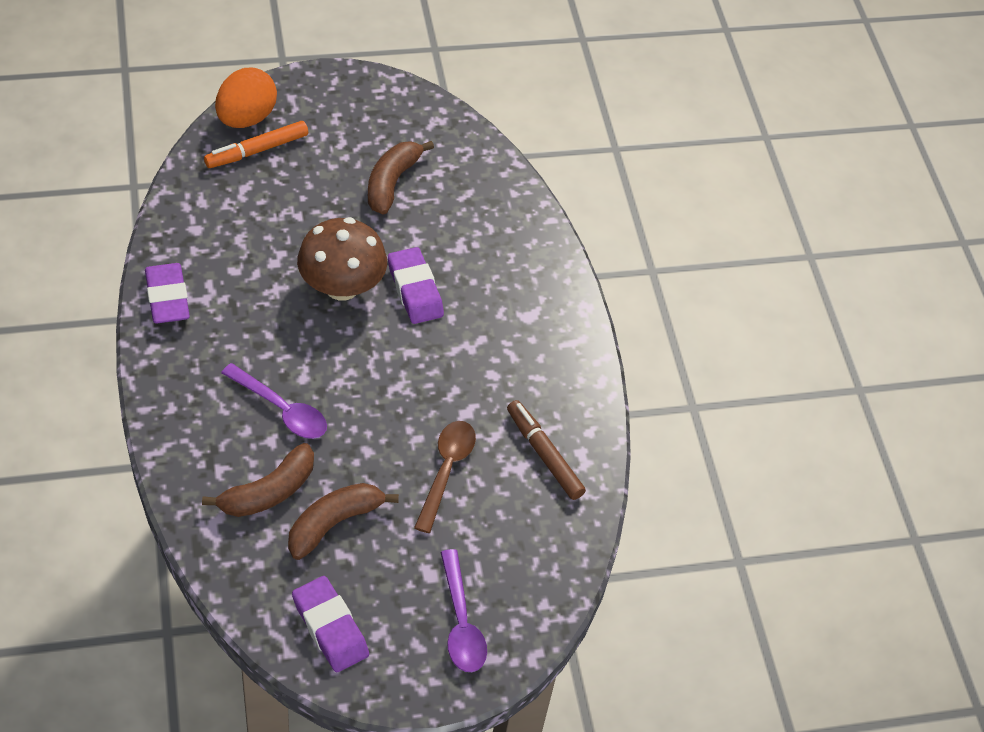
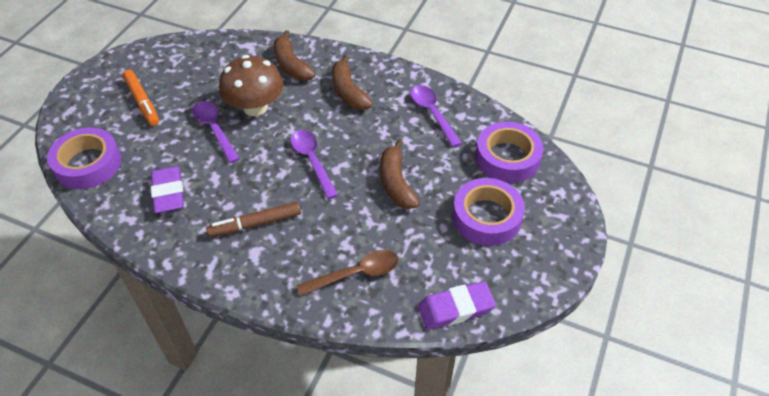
orange egg: 1 -> 0
purple eraser: 3 -> 2
purple spoon: 2 -> 3
purple tape: 0 -> 3

